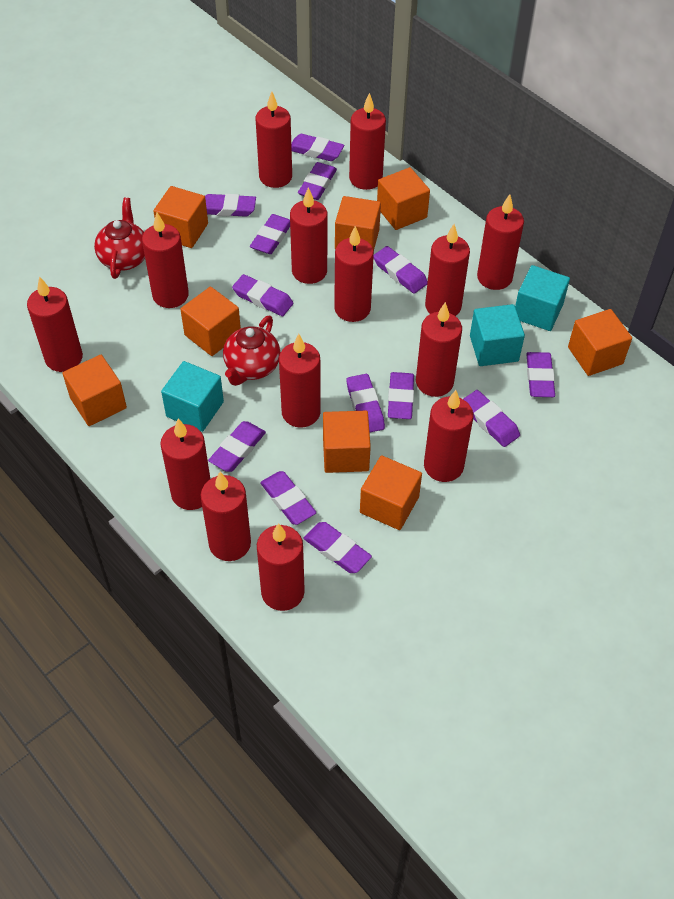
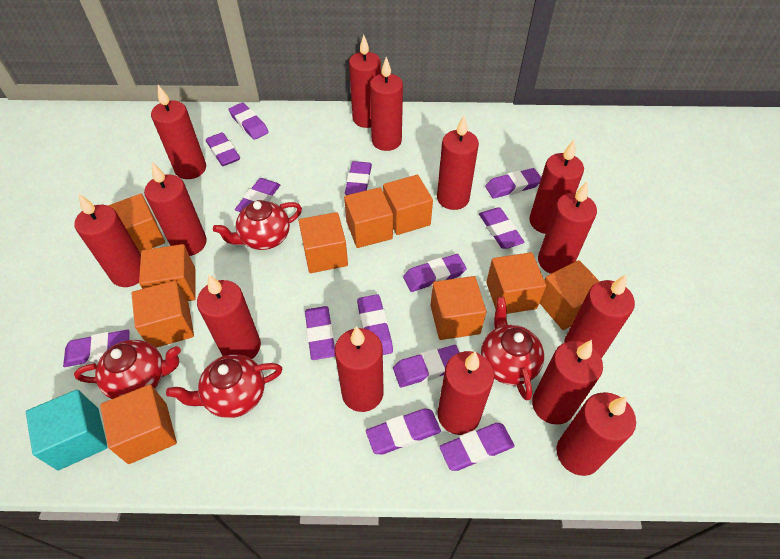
orange cube: 8 -> 10
red teapot: 2 -> 4
turquoise cube: 3 -> 1

